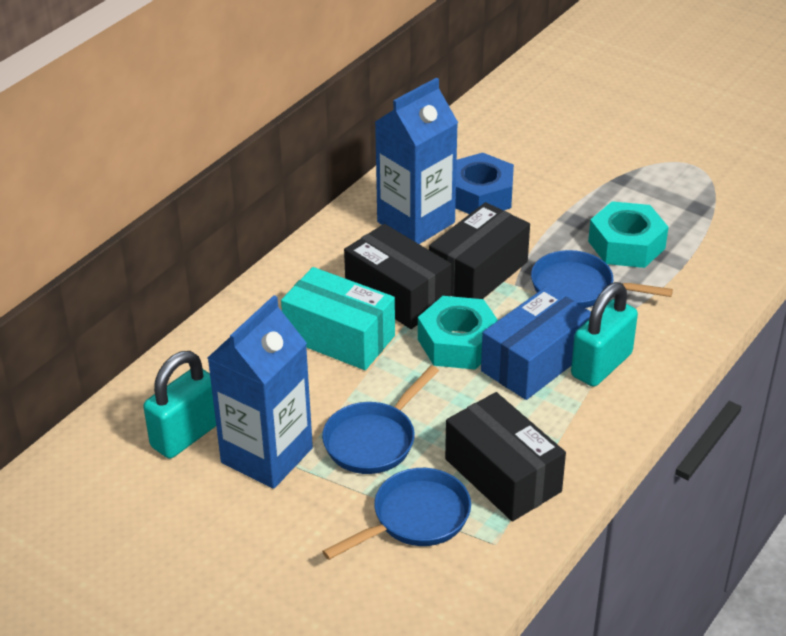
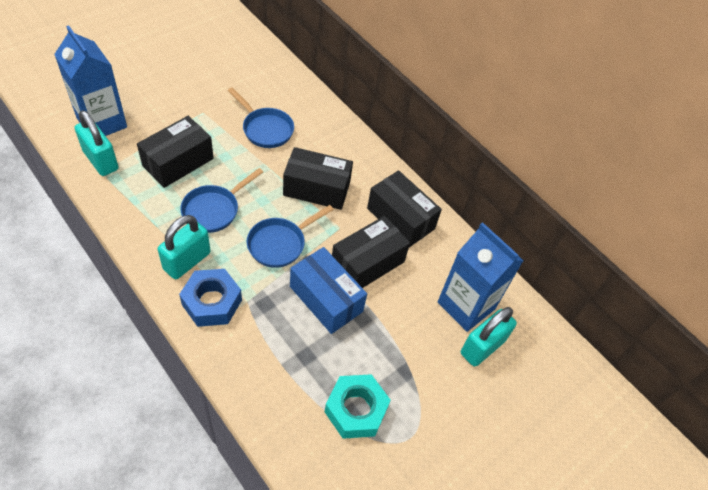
black box: 3 -> 4
turquoise box: 1 -> 0
turquoise nut: 2 -> 1
turquoise padlock: 2 -> 3

